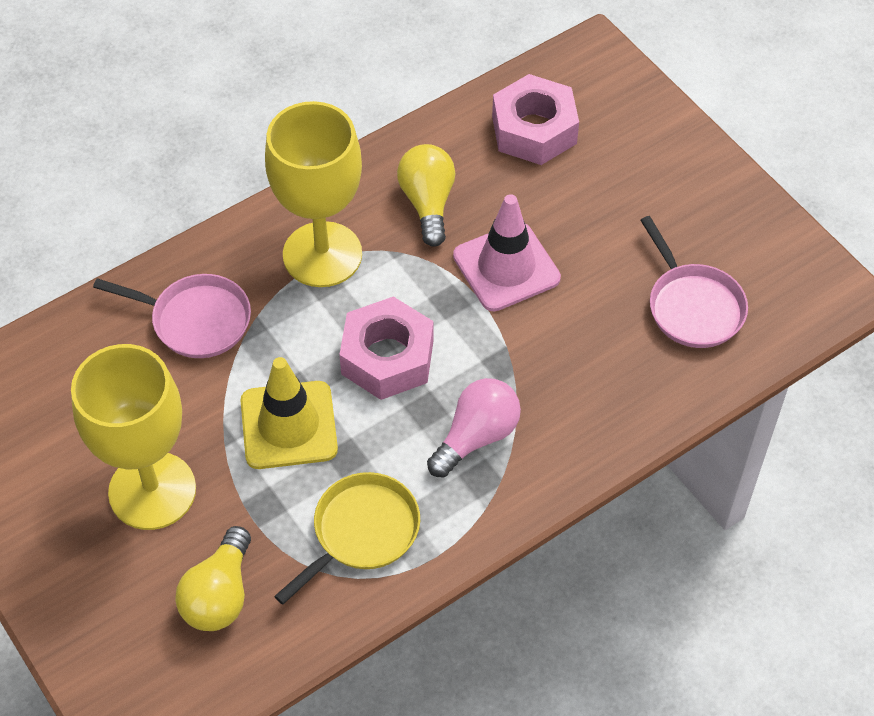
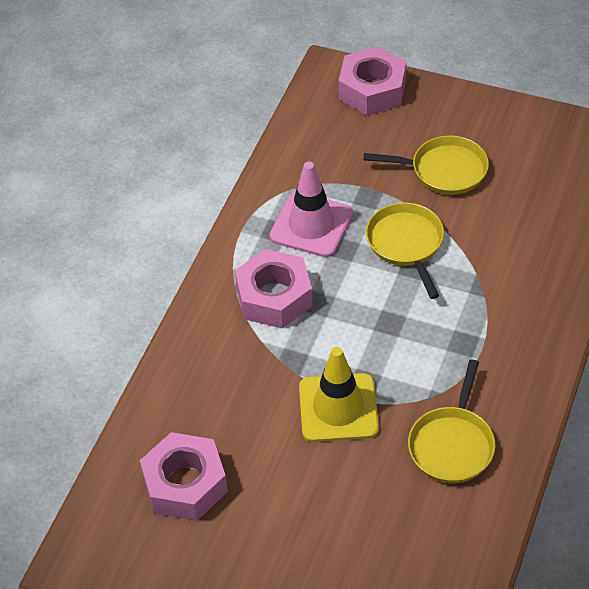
pink light bulb: 1 -> 0
pink nut: 2 -> 3
pink pan: 2 -> 0
yellow goblet: 2 -> 0
yellow light bulb: 2 -> 0
yellow pan: 1 -> 3

